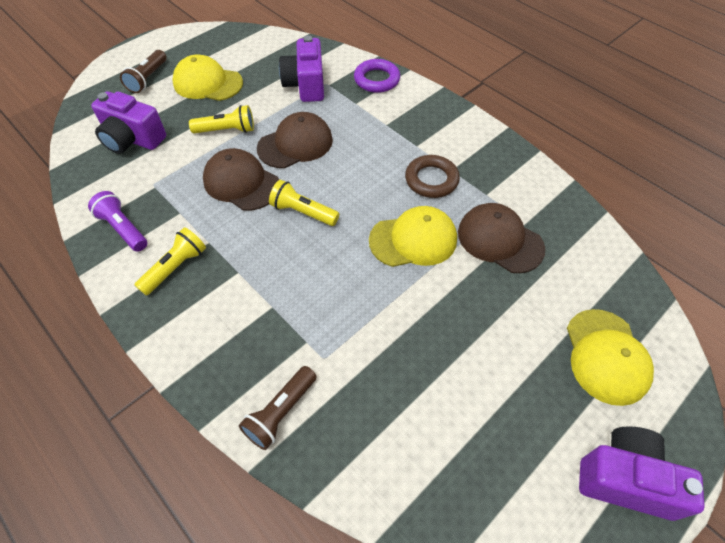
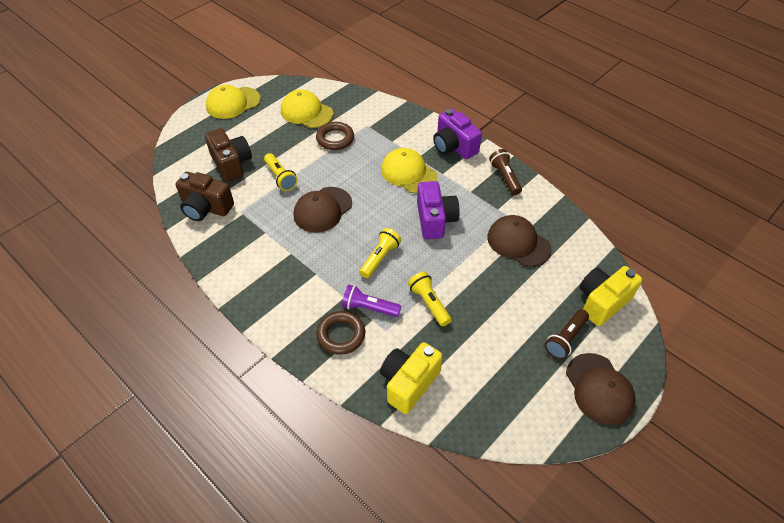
brown camera: 0 -> 2
brown ring: 1 -> 2
purple camera: 3 -> 2
purple ring: 1 -> 0
yellow camera: 0 -> 2

